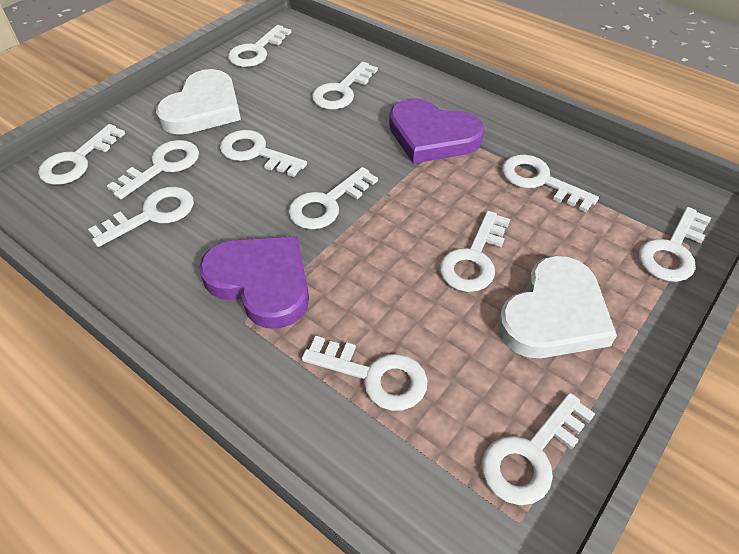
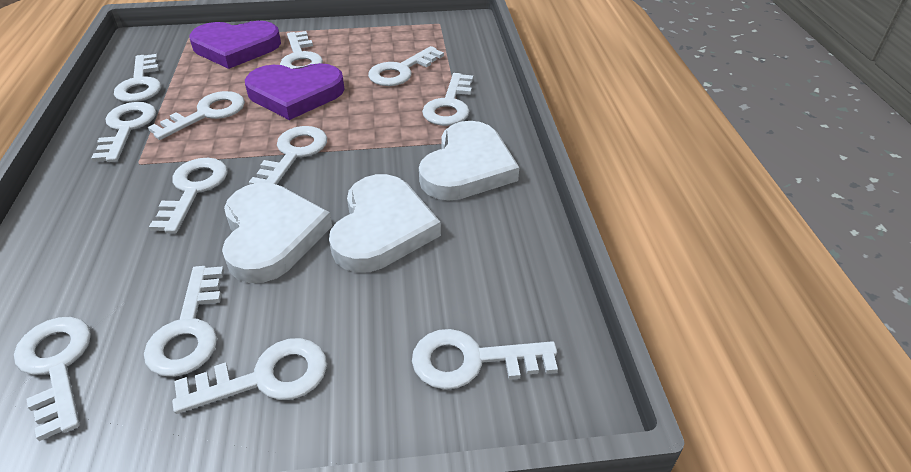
white heart: 2 -> 3

